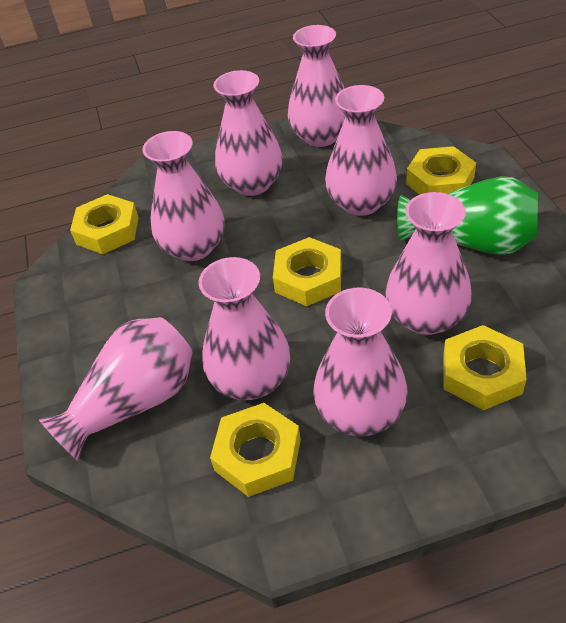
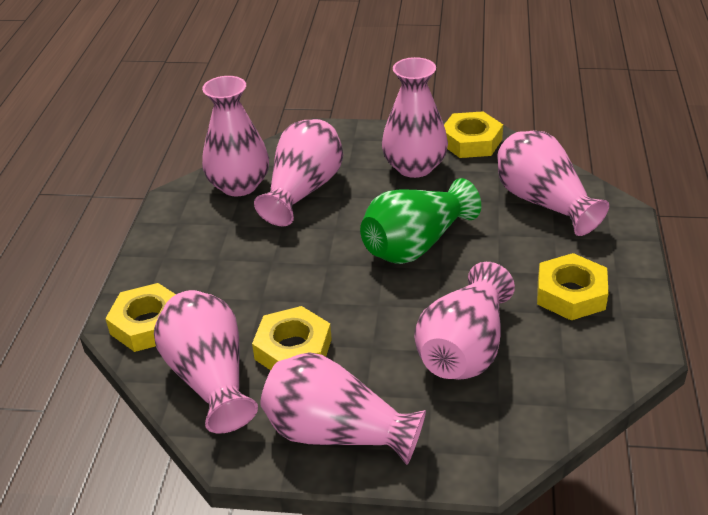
pink vase: 8 -> 7
yellow nut: 5 -> 4

